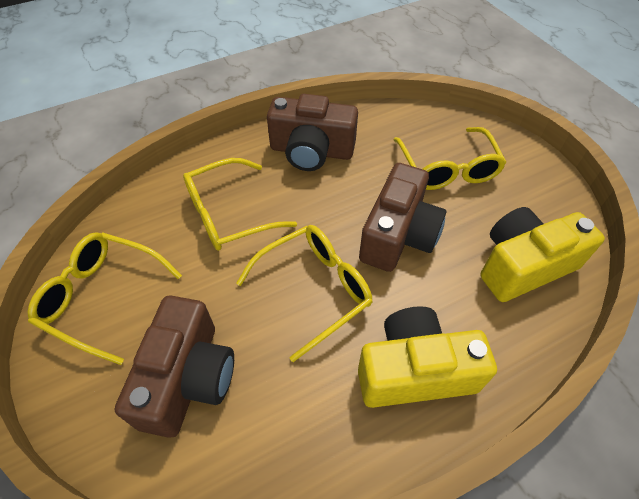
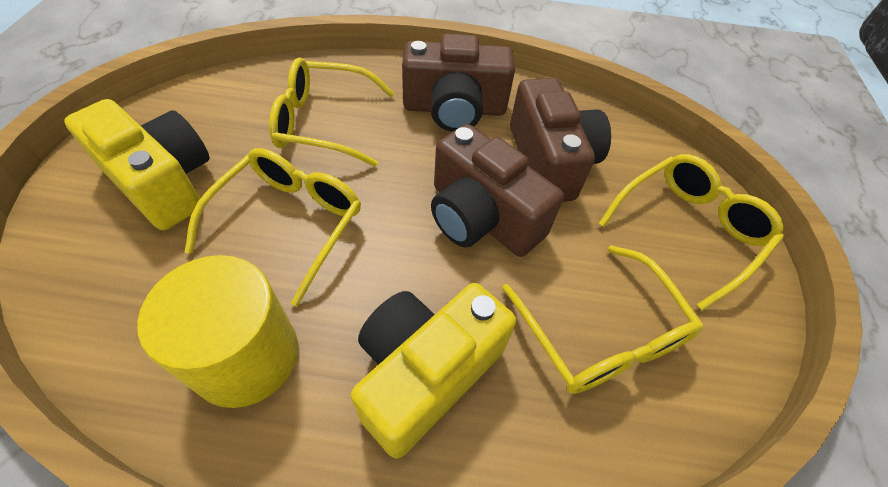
yellow cylinder: 0 -> 1

